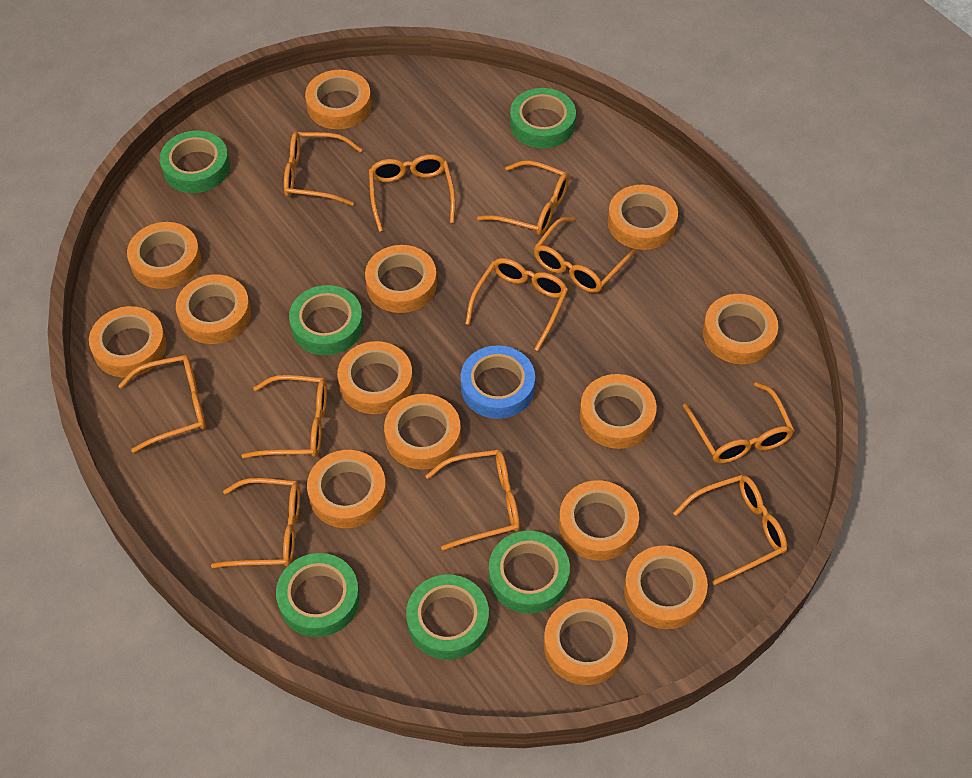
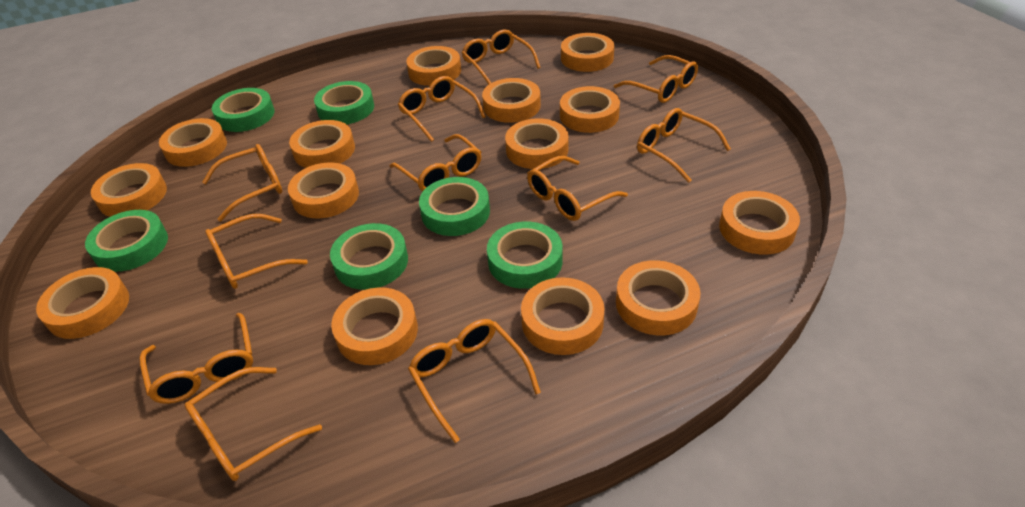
blue tape: 1 -> 0

